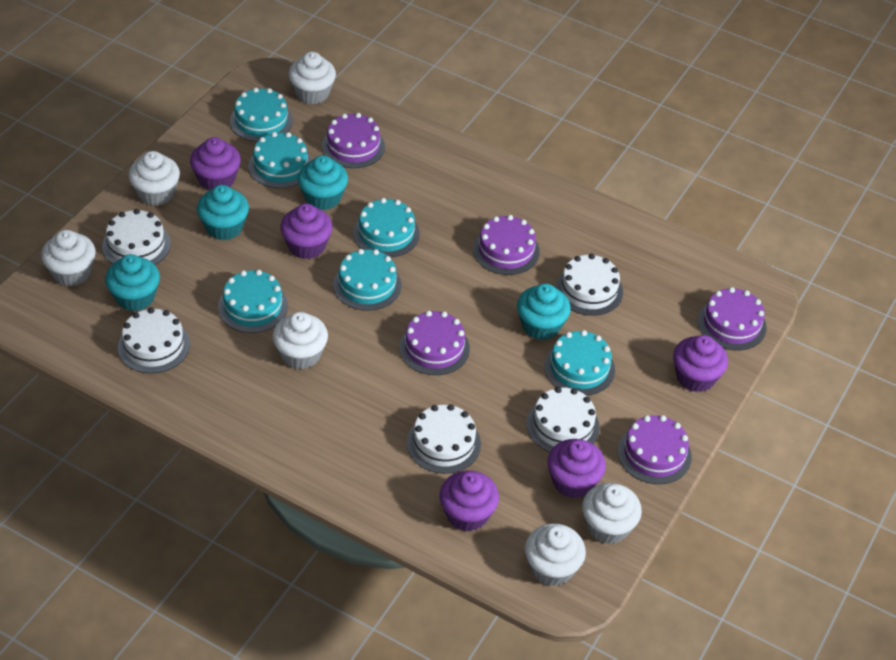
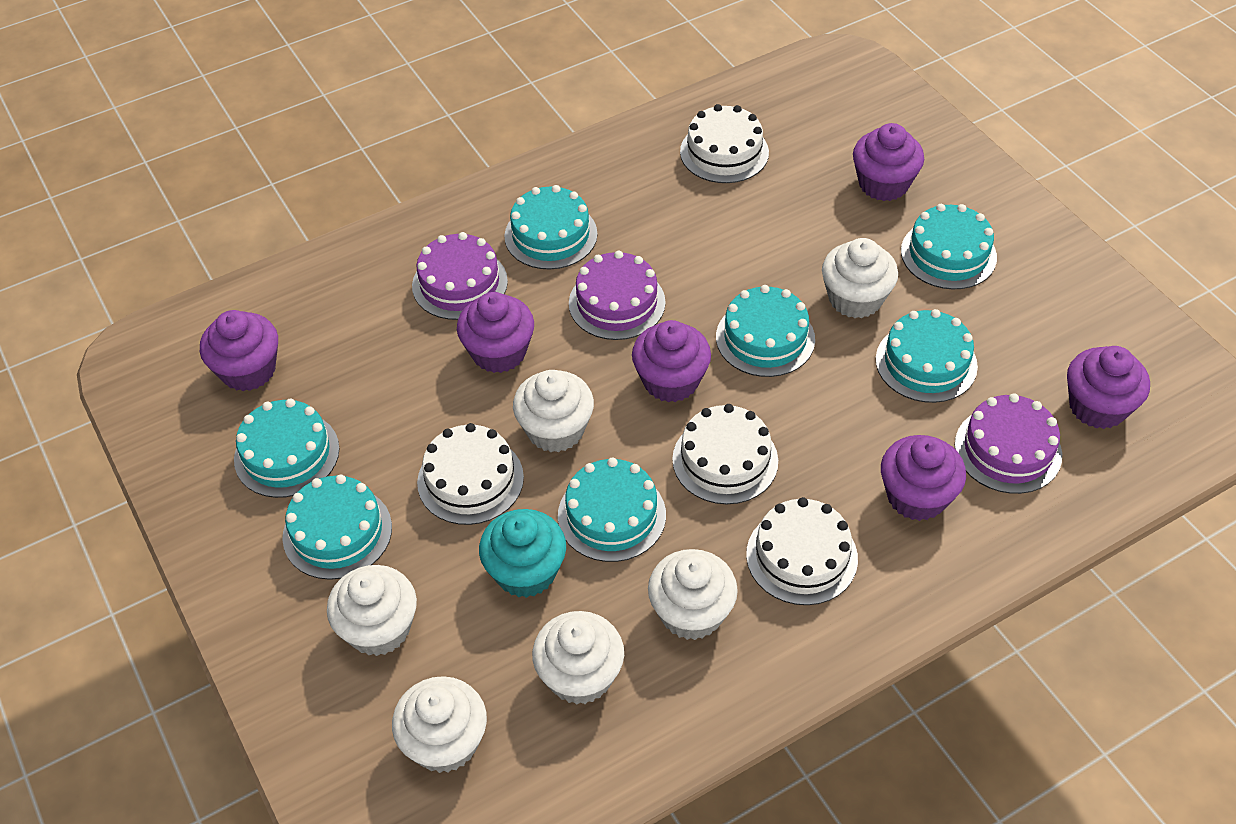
purple cake: 5 -> 3
purple cupcake: 5 -> 6
turquoise cake: 6 -> 7
turquoise cupcake: 4 -> 1
white cake: 5 -> 4

